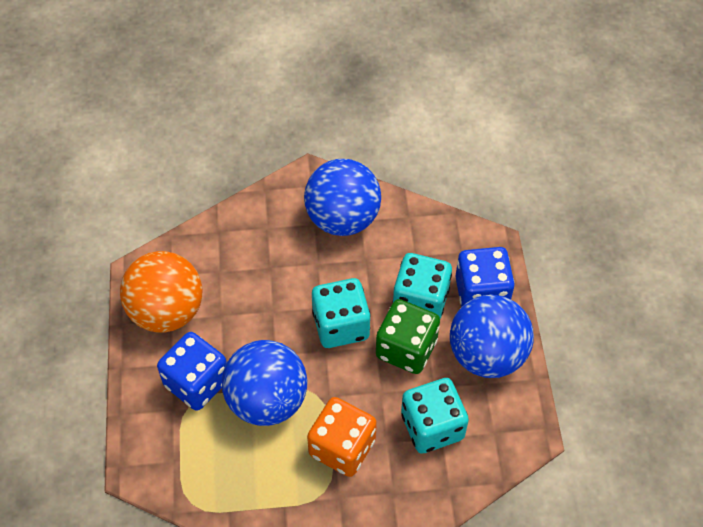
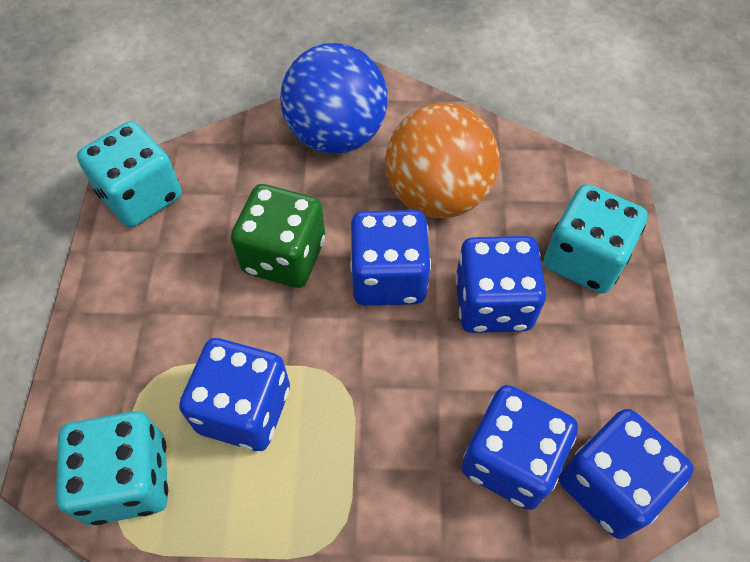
blue ball: 3 -> 1
blue dice: 2 -> 5
orange dice: 1 -> 0

